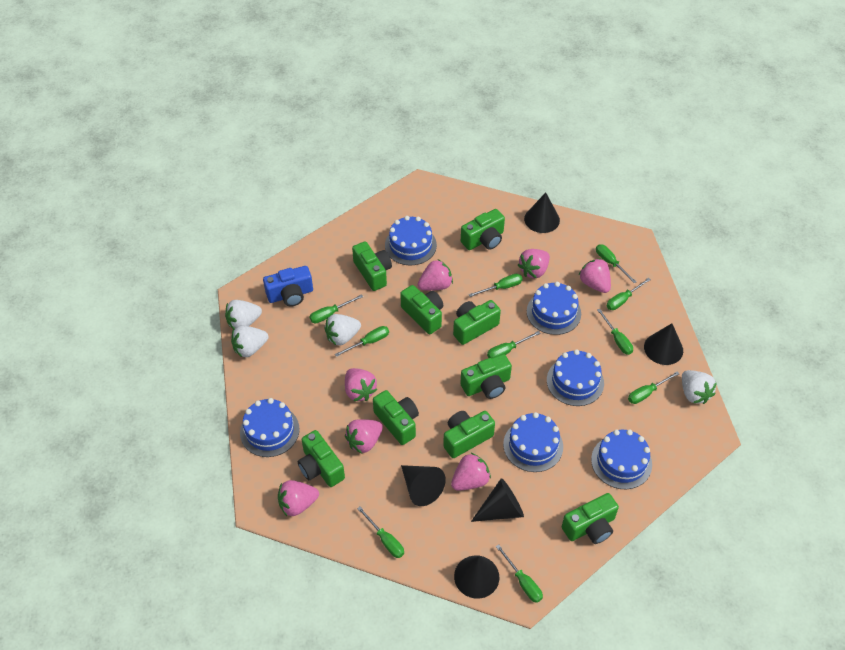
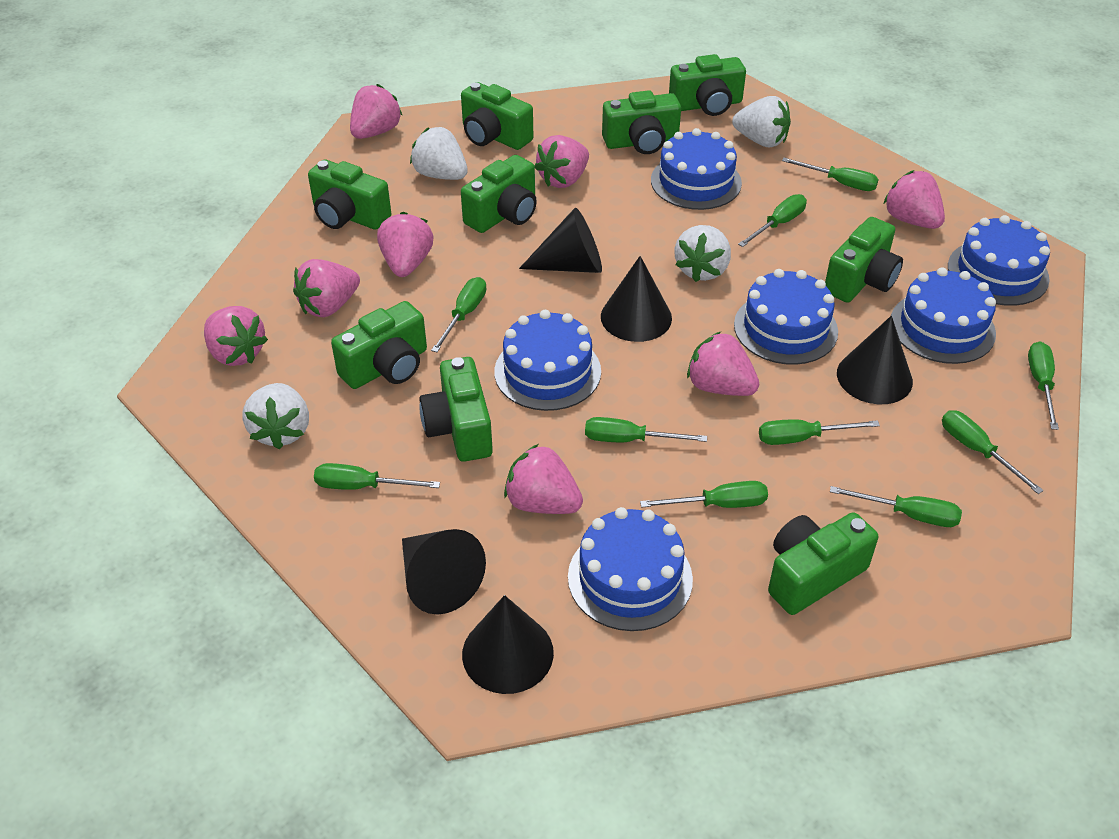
blue camera: 1 -> 0
pink strawberry: 7 -> 8

